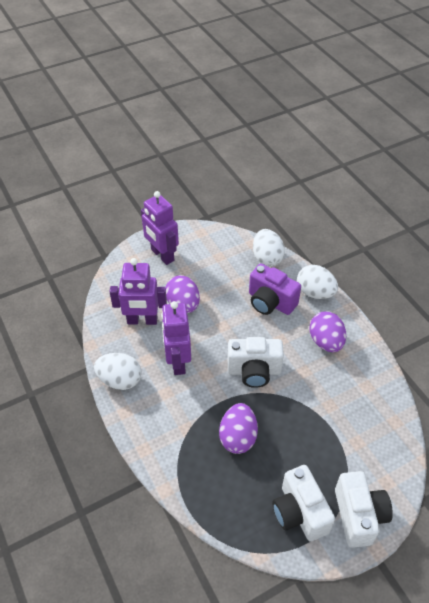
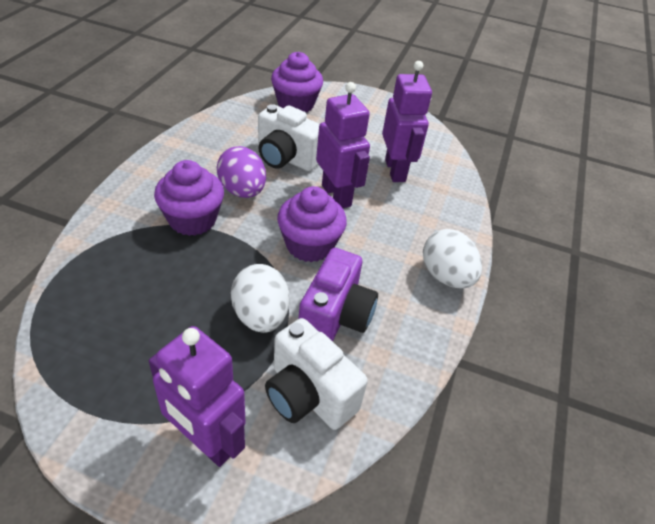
purple cupcake: 0 -> 3
purple egg: 3 -> 1
white camera: 3 -> 2
white egg: 3 -> 2

